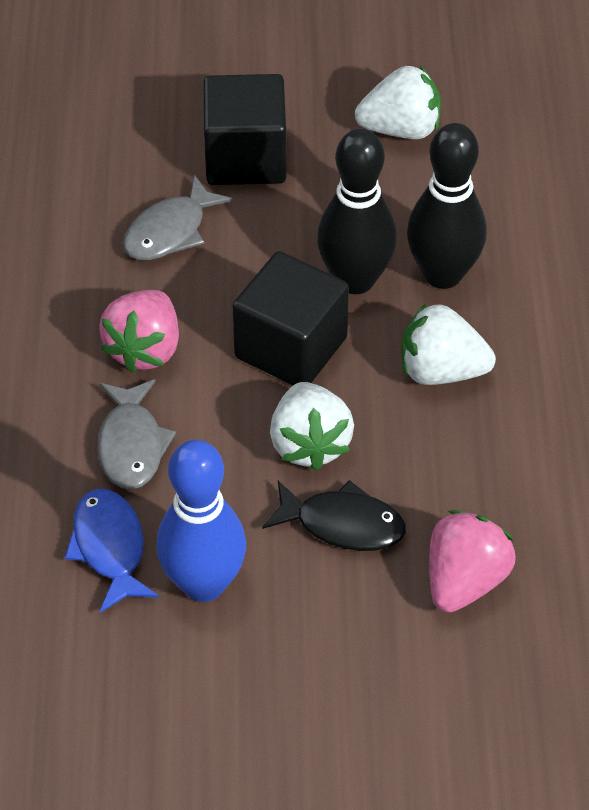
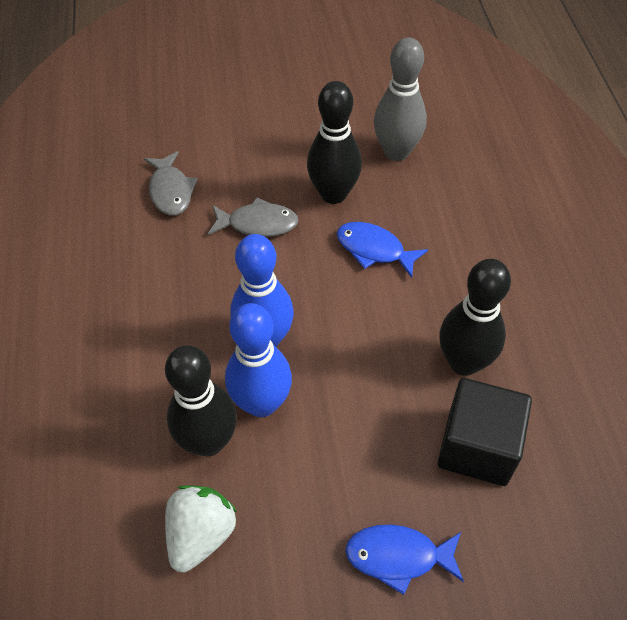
black bowling pin: 2 -> 3
black cube: 2 -> 1
black fish: 1 -> 0
blue bowling pin: 1 -> 2
blue fish: 1 -> 2
grey bowling pin: 0 -> 1
pink strawberry: 2 -> 0
white strawberry: 3 -> 1

